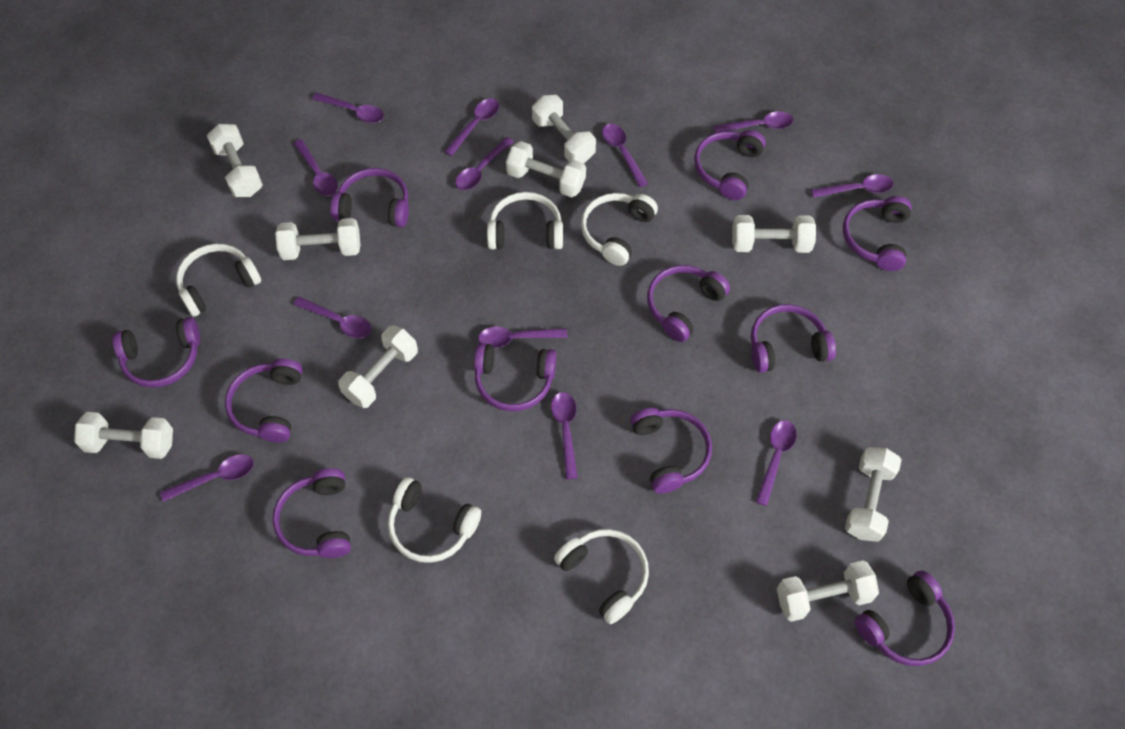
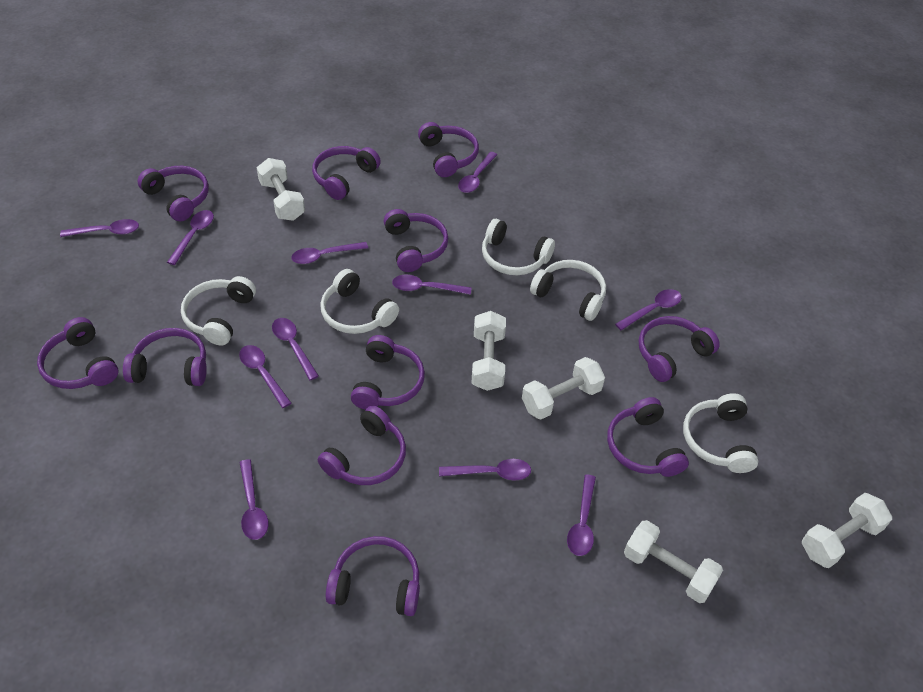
purple spoon: 12 -> 11
white dumbbell: 9 -> 5

